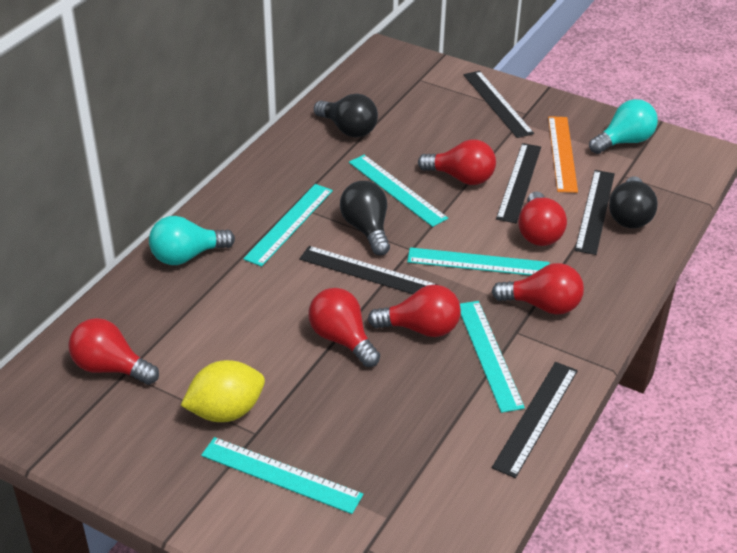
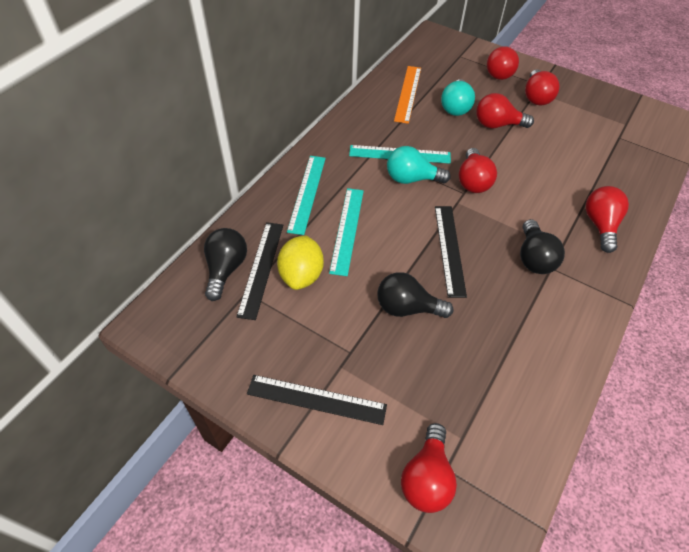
black ruler: 5 -> 3
turquoise ruler: 5 -> 3

